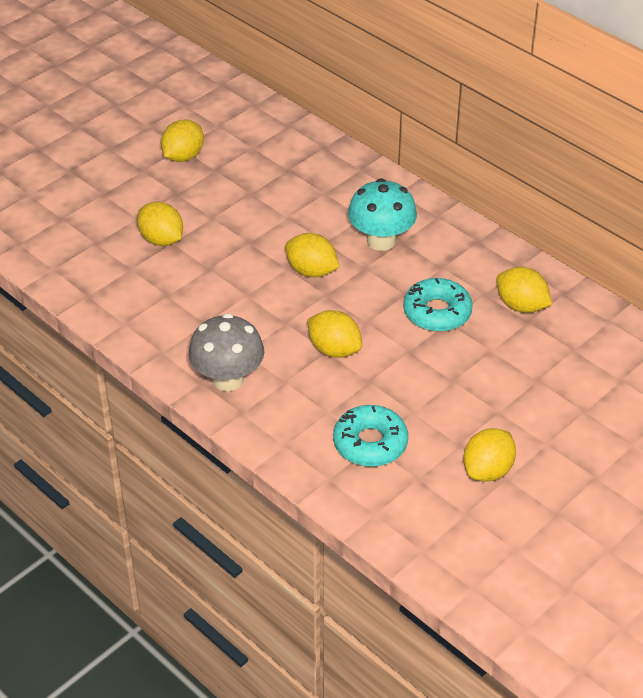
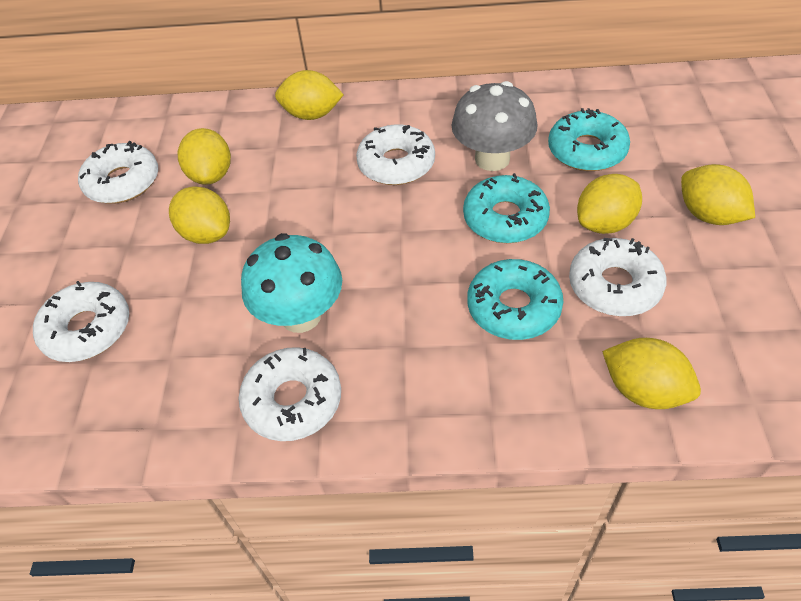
turquoise donut: 2 -> 3
white donut: 0 -> 5

